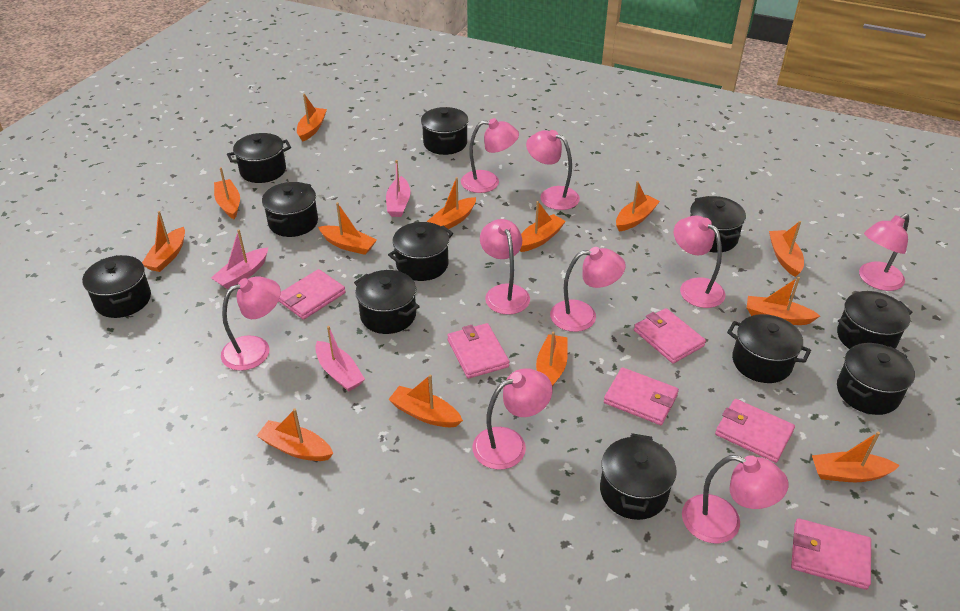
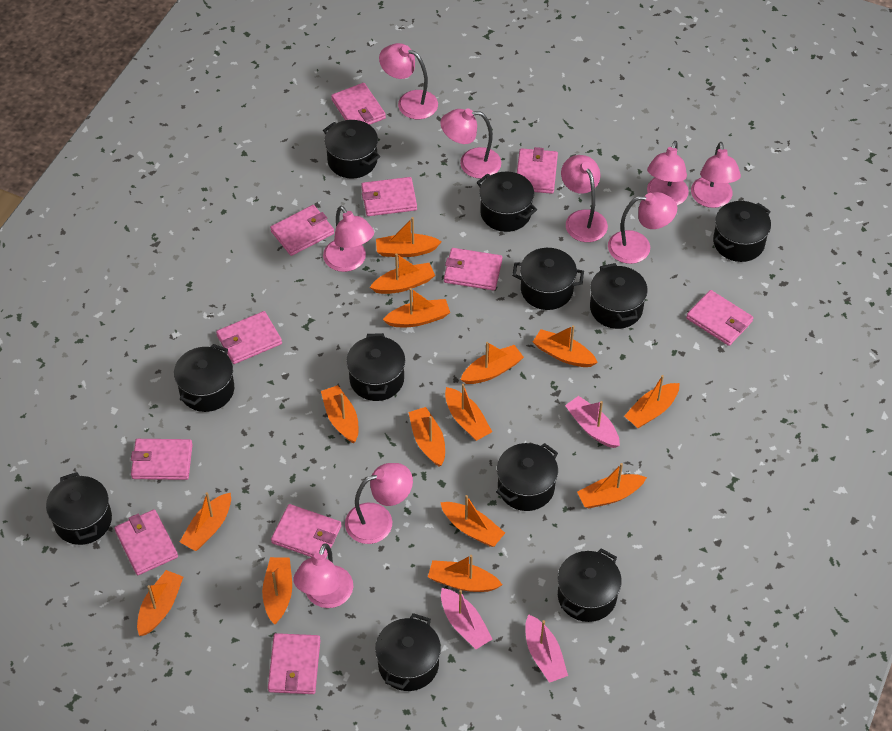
orange boat: 13 -> 15
pink wallet: 6 -> 11

